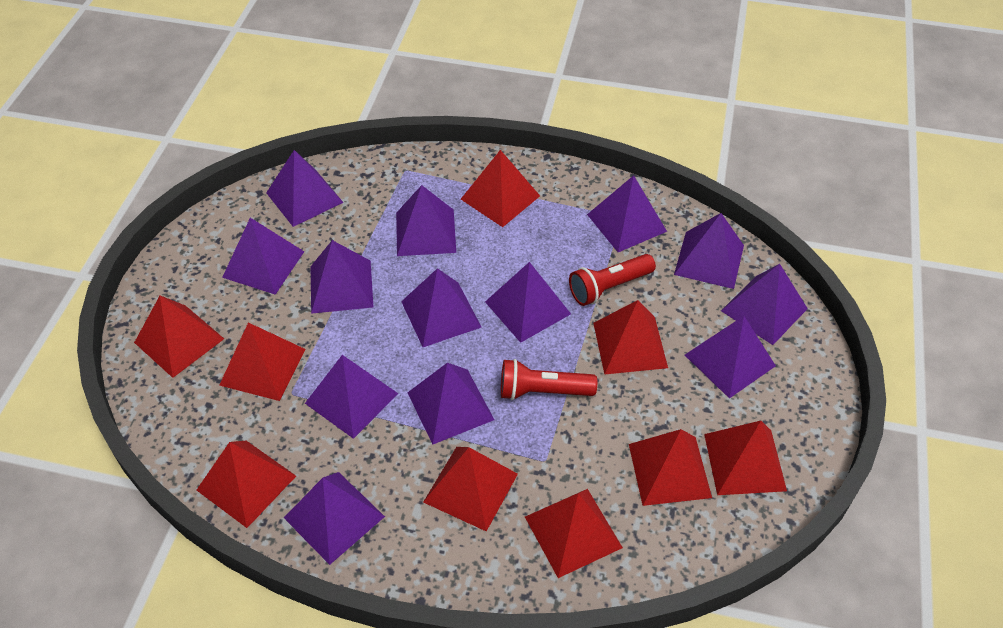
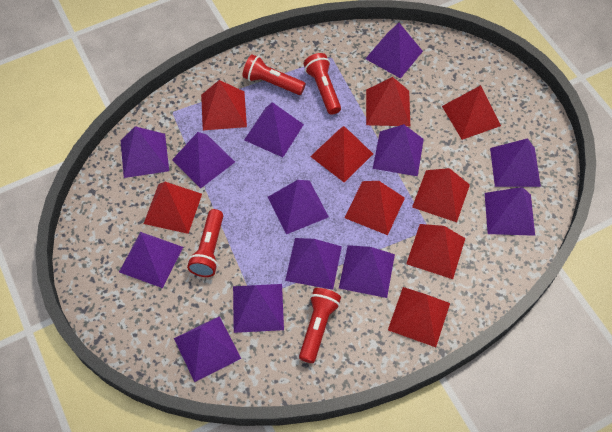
red flashlight: 2 -> 4

